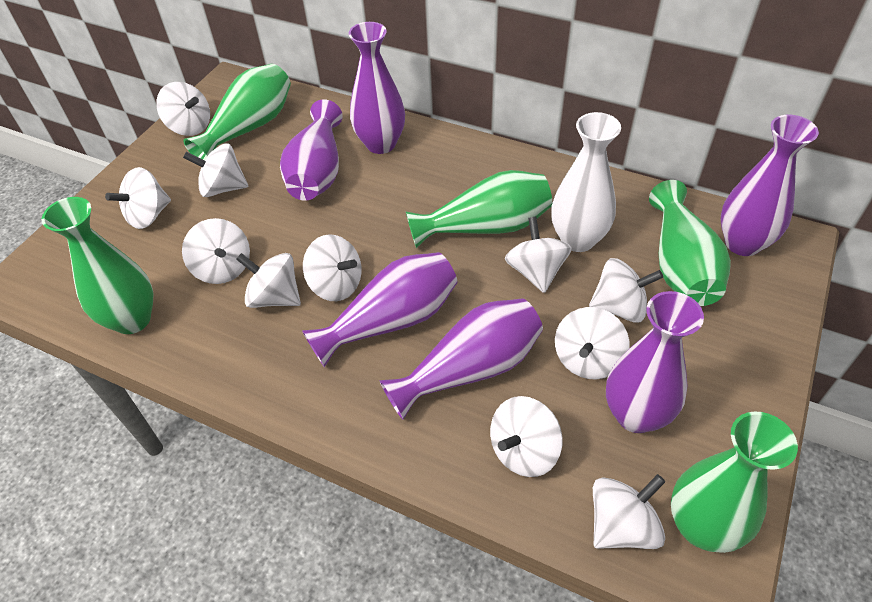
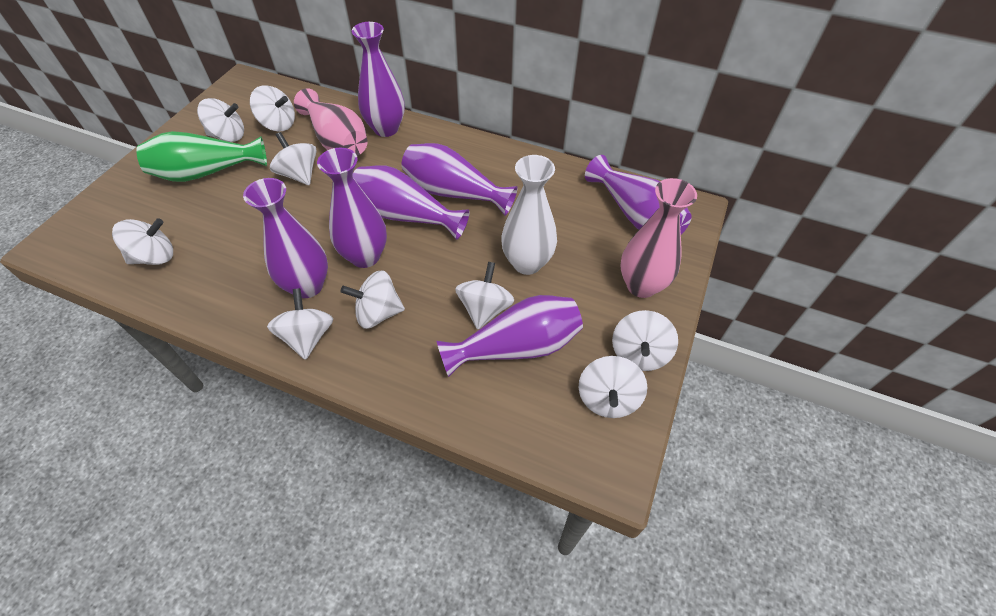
green vase: 5 -> 1
pink vase: 0 -> 2
purple vase: 6 -> 7
white spinning top: 11 -> 9

